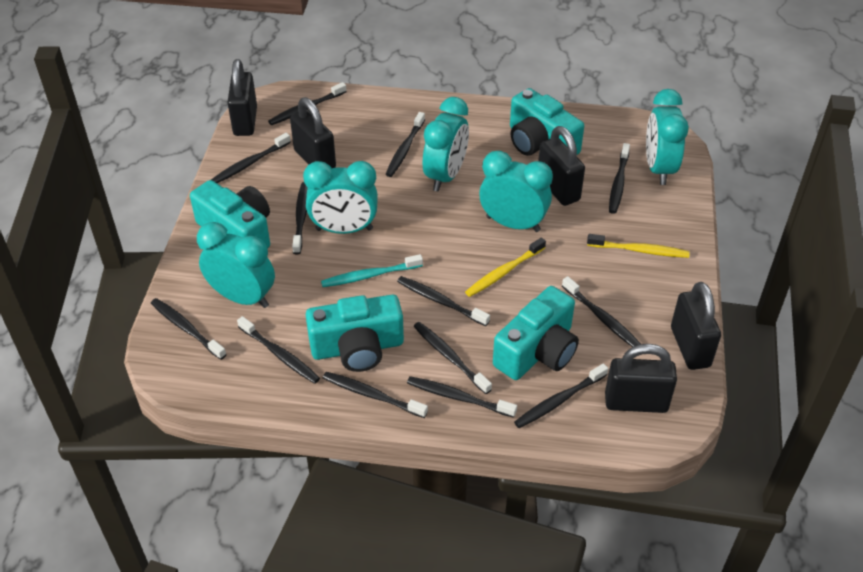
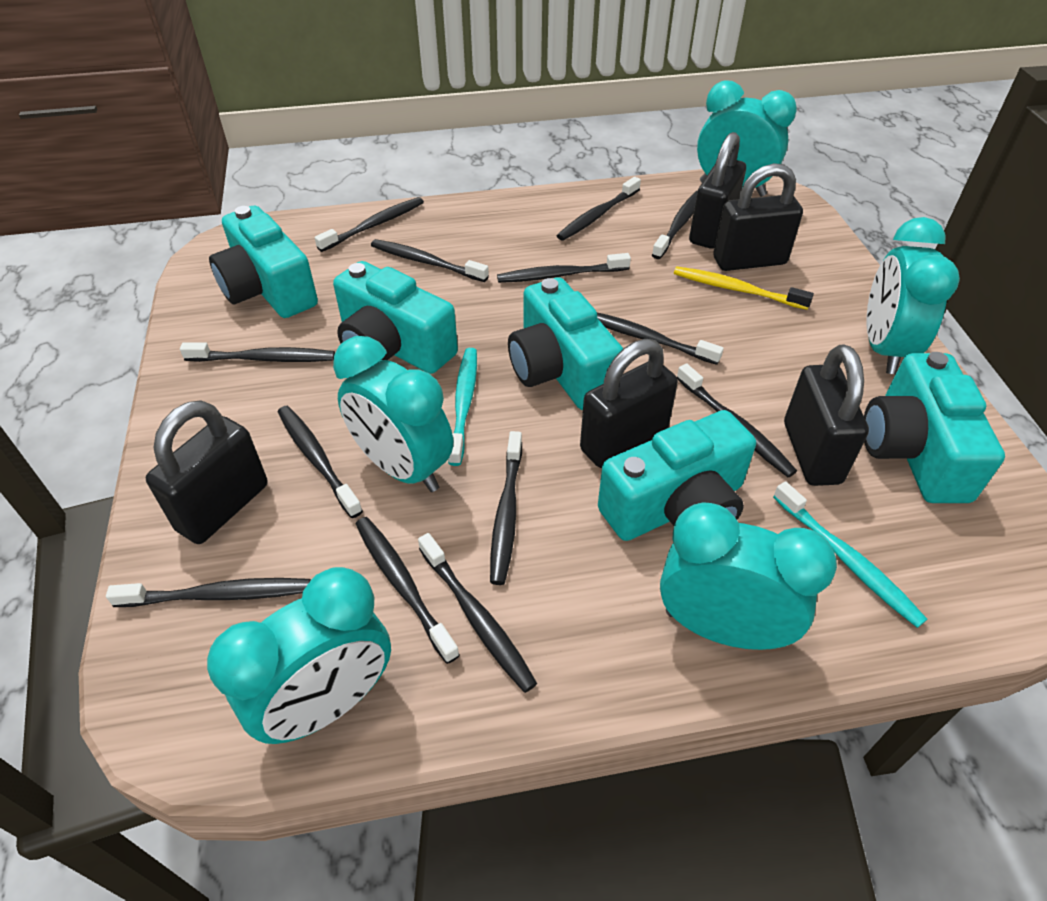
turquoise camera: 4 -> 5
turquoise toothbrush: 1 -> 2
yellow toothbrush: 2 -> 1

